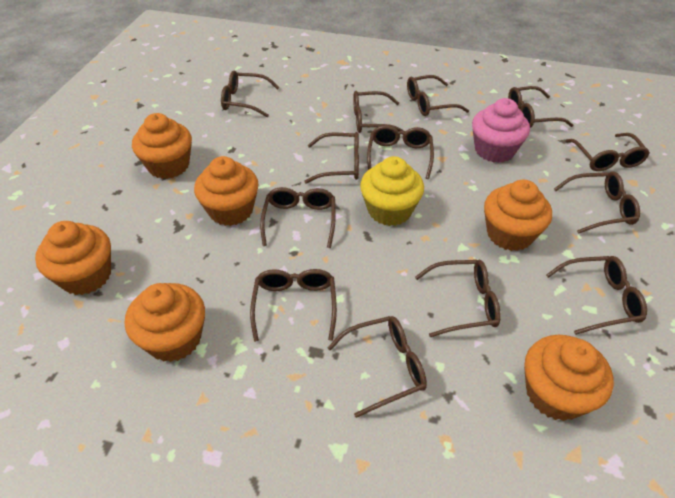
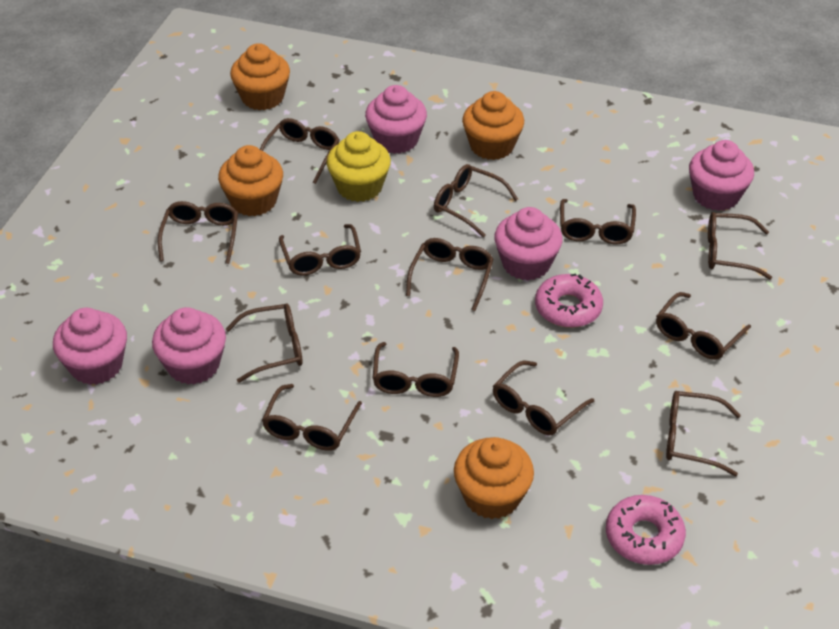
orange cupcake: 6 -> 4
pink cupcake: 1 -> 5
pink donut: 0 -> 2

